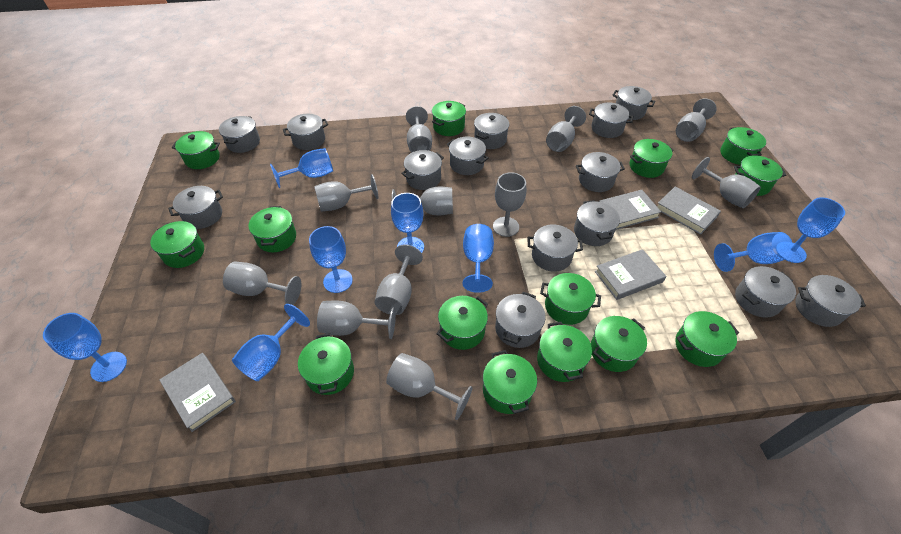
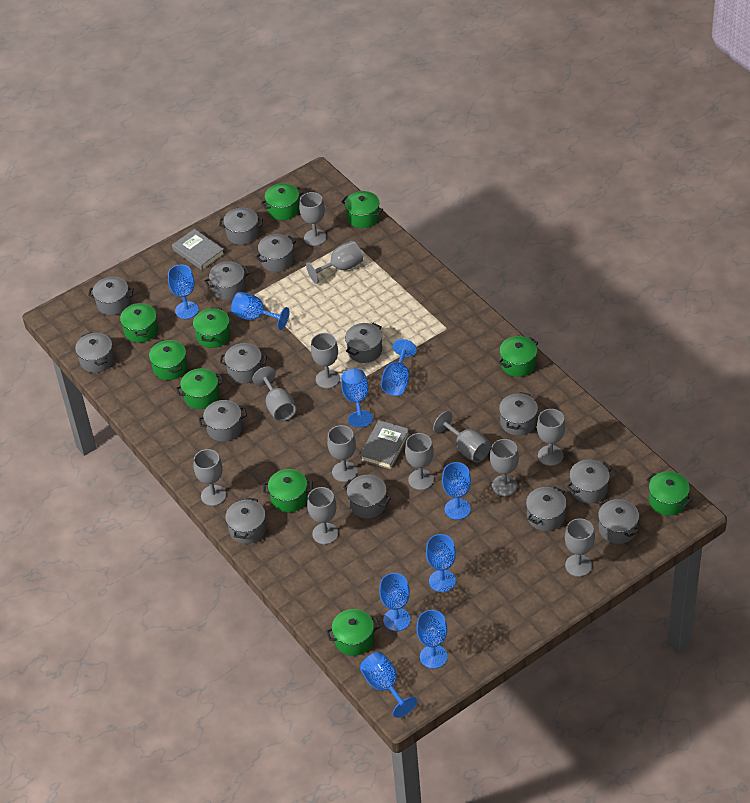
blue goblet: 8 -> 9
green pot: 14 -> 10
grey book: 4 -> 2
grey goblet: 11 -> 12

